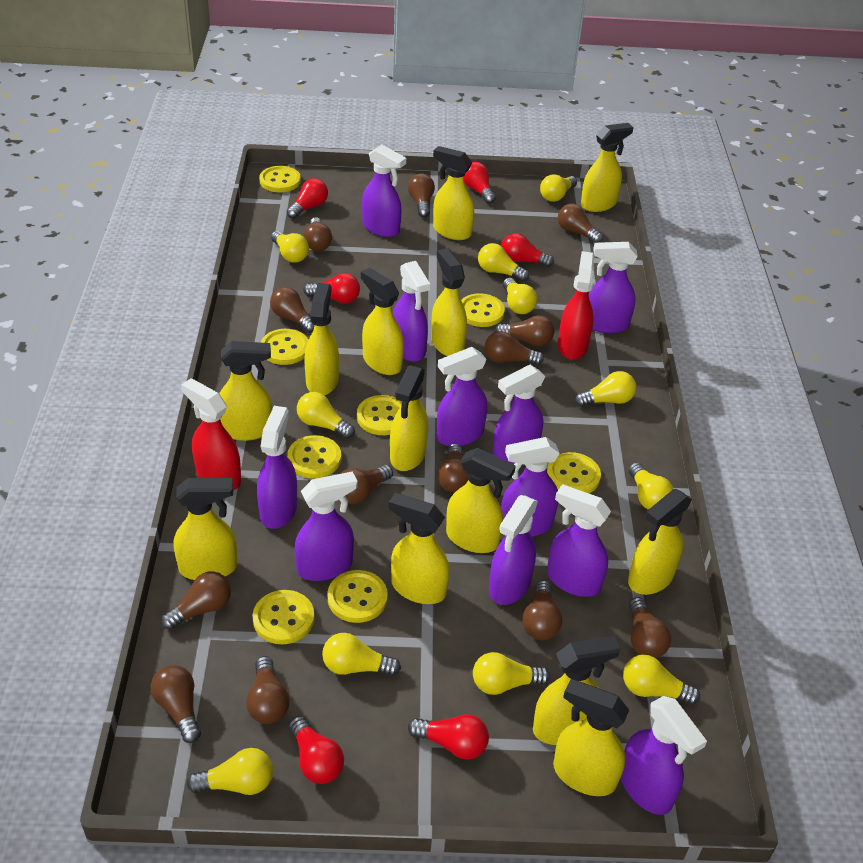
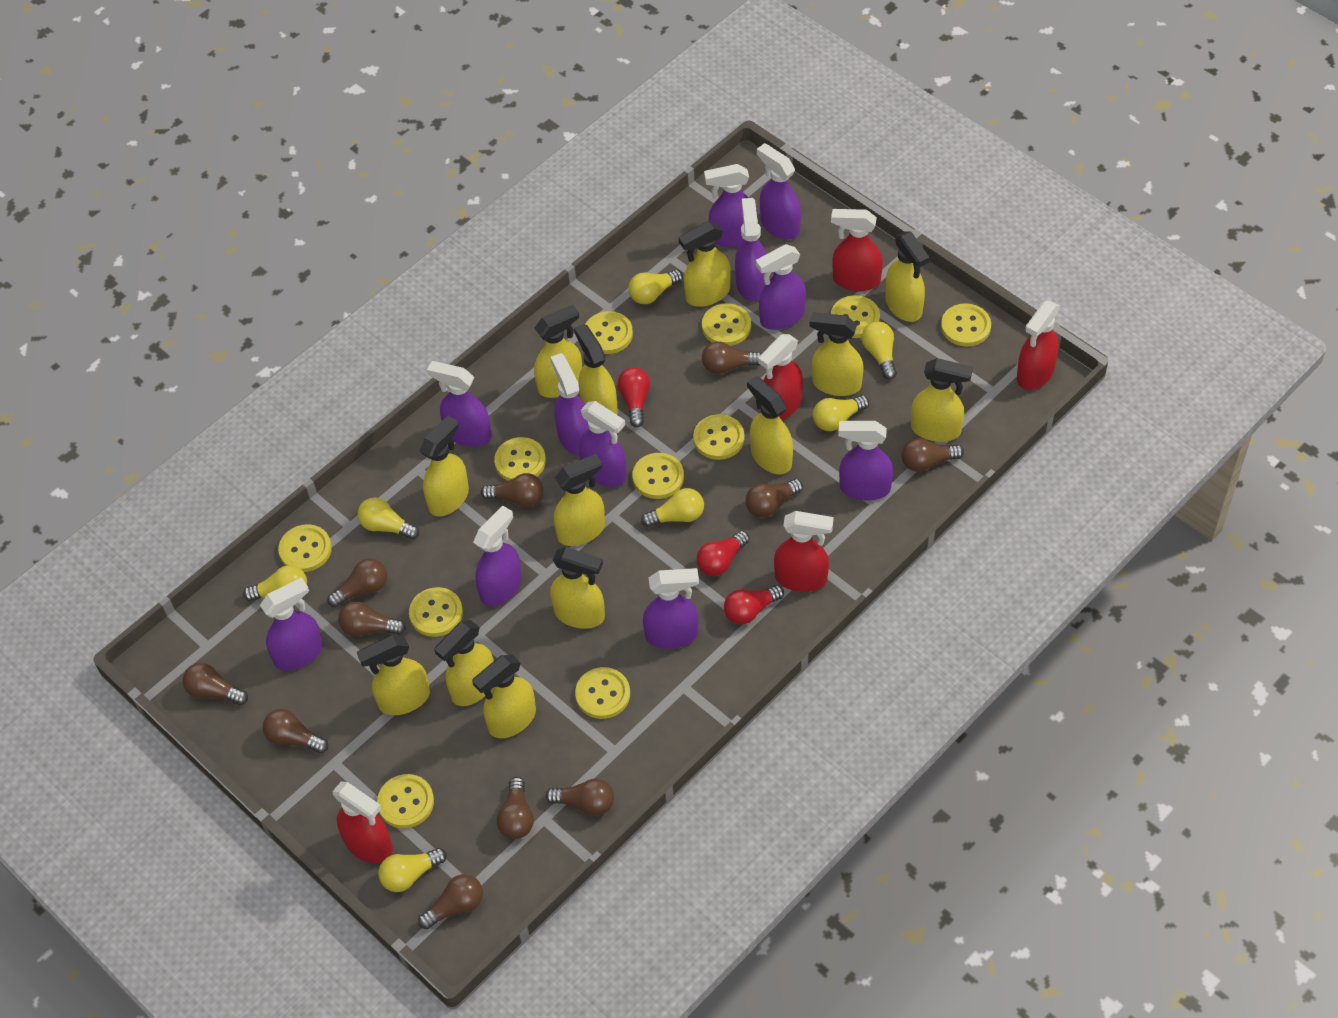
brown light bulb: 13 -> 11
red light bulb: 6 -> 3
red spray bottle: 2 -> 5
yellow button: 8 -> 11
yellow light bulb: 11 -> 7

